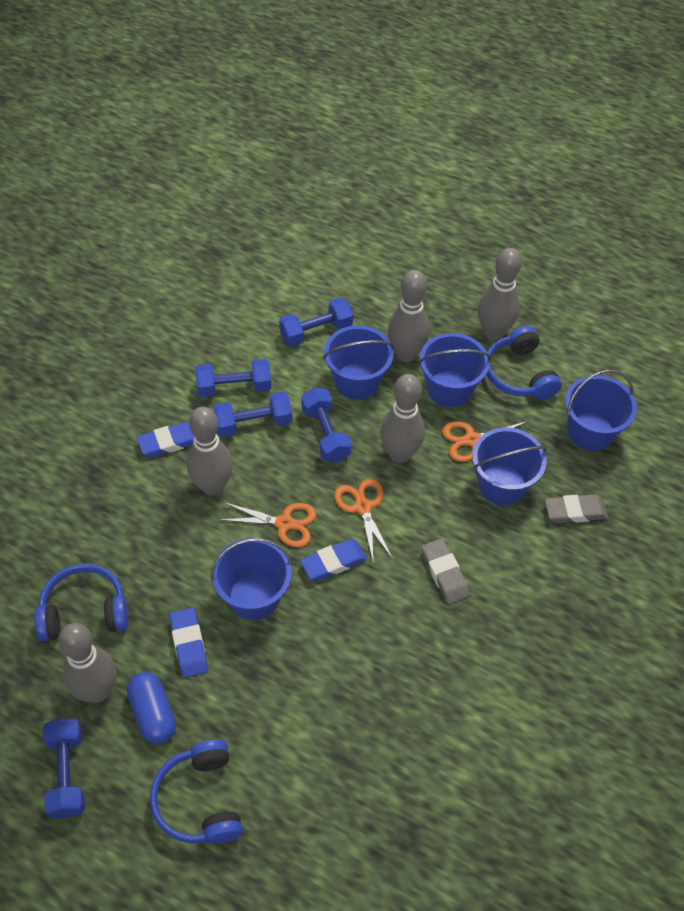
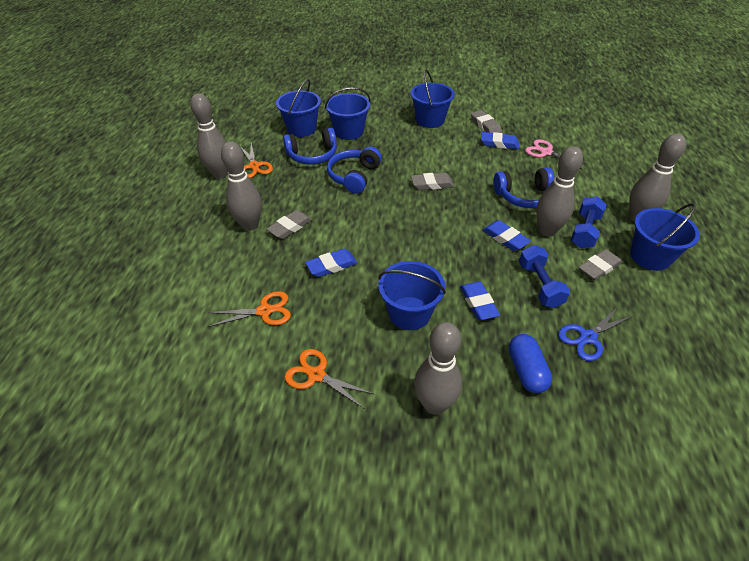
blue dumbbell: 5 -> 2
blue eraser: 3 -> 4
blue scissors: 0 -> 1
grey eraser: 2 -> 4
pink scissors: 0 -> 1

